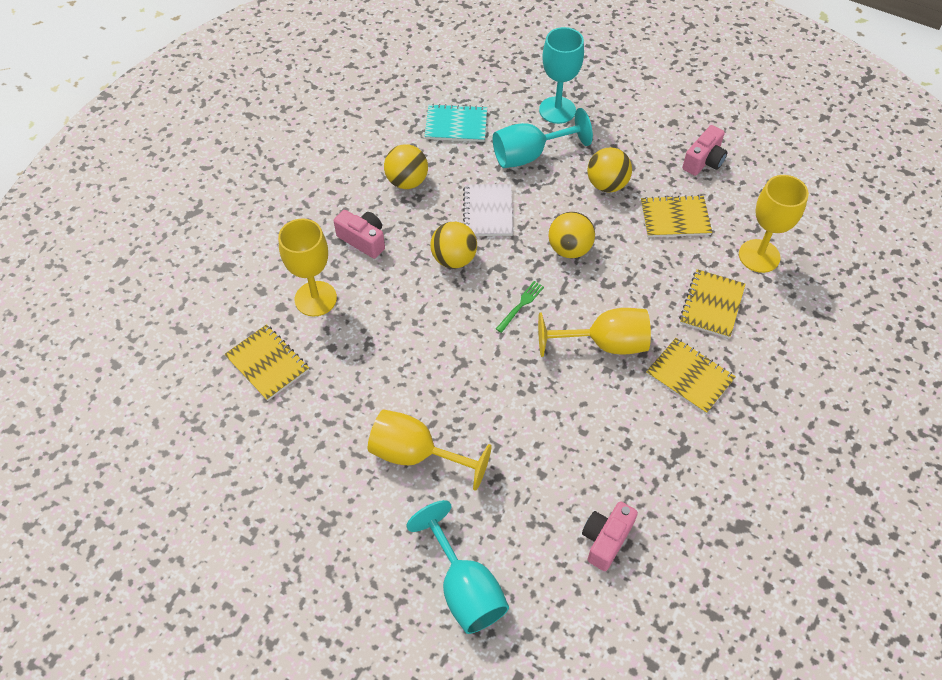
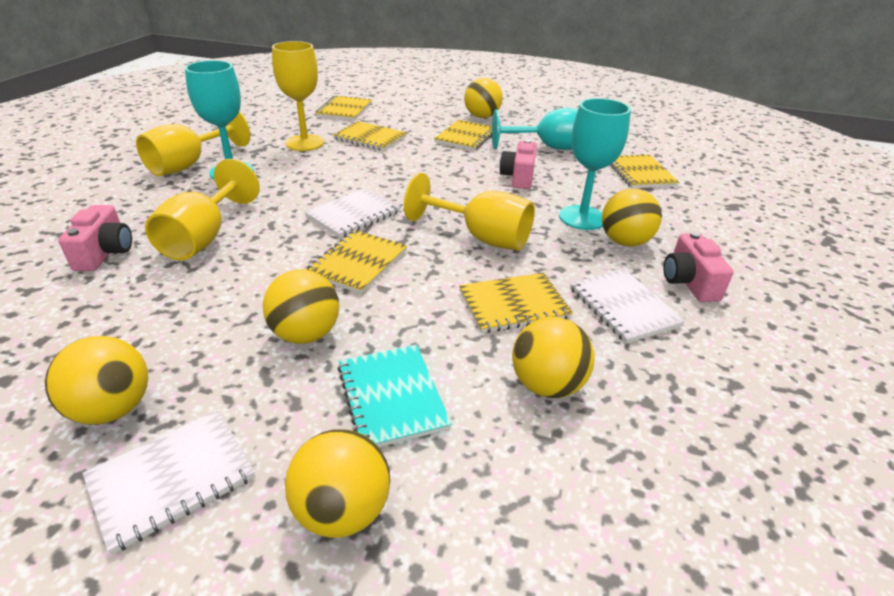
green fork: 1 -> 0
white notebook: 1 -> 3
yellow ball: 4 -> 6
yellow notebook: 4 -> 6

